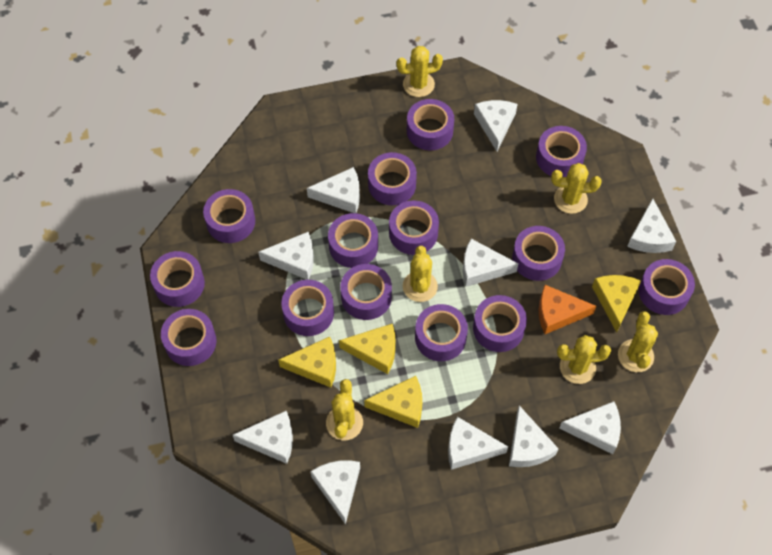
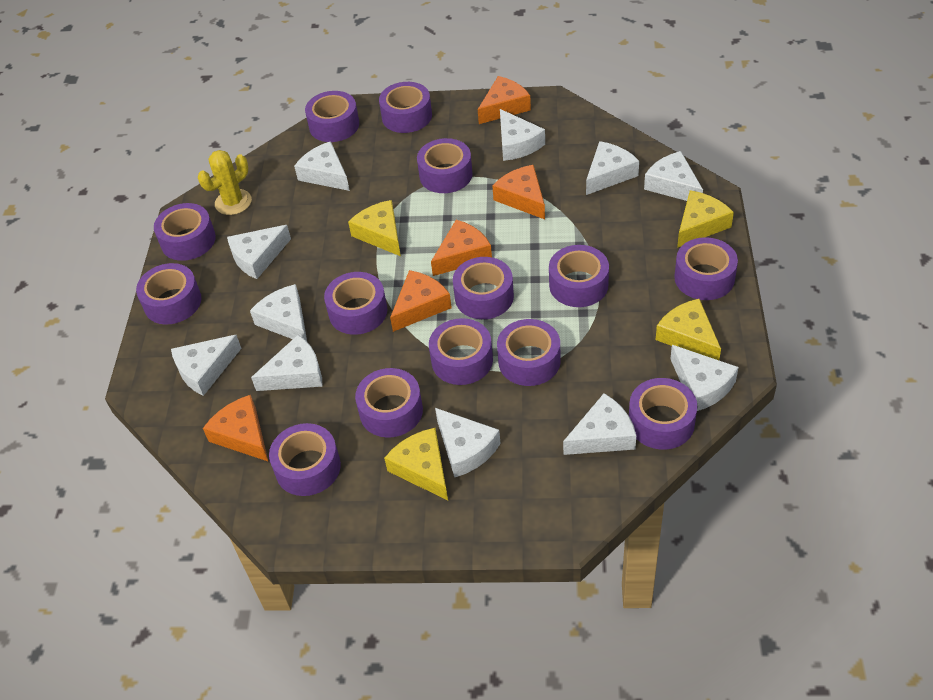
orange cheese: 1 -> 5
white cheese: 10 -> 11
yellow cactus: 6 -> 1

